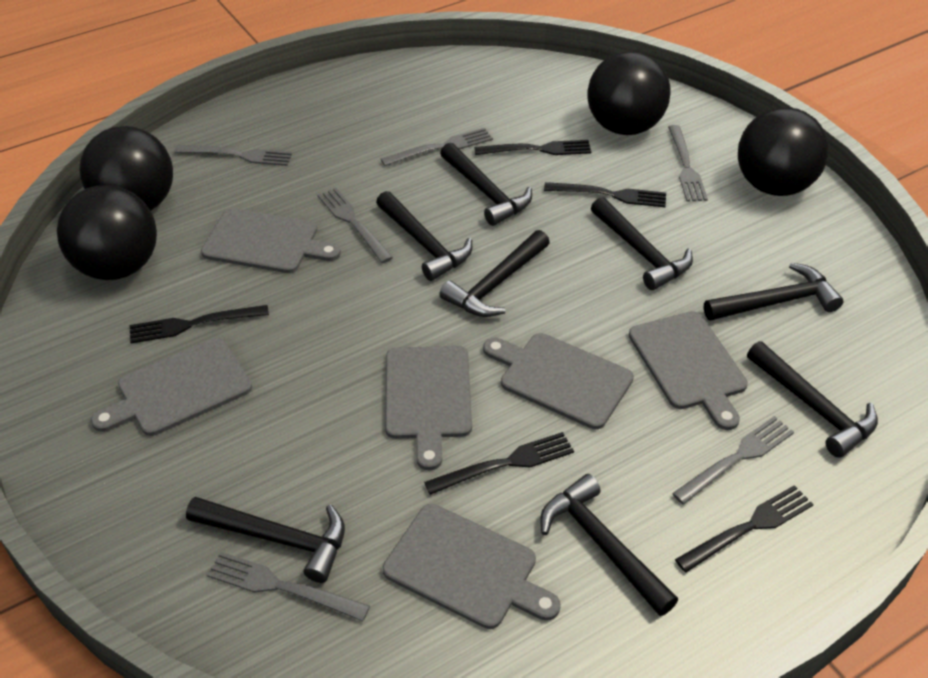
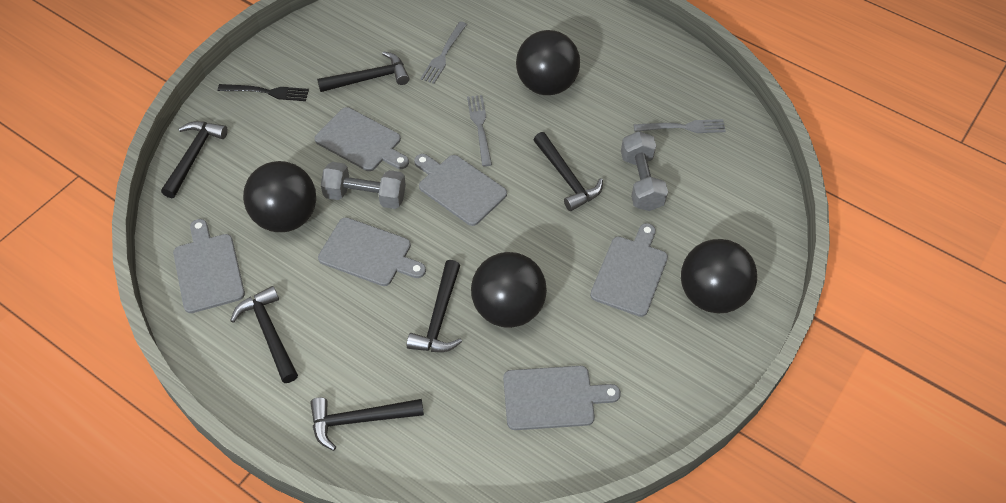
black fork: 5 -> 1
black hammer: 8 -> 6
grey dumbbell: 0 -> 2
grey fork: 6 -> 3

